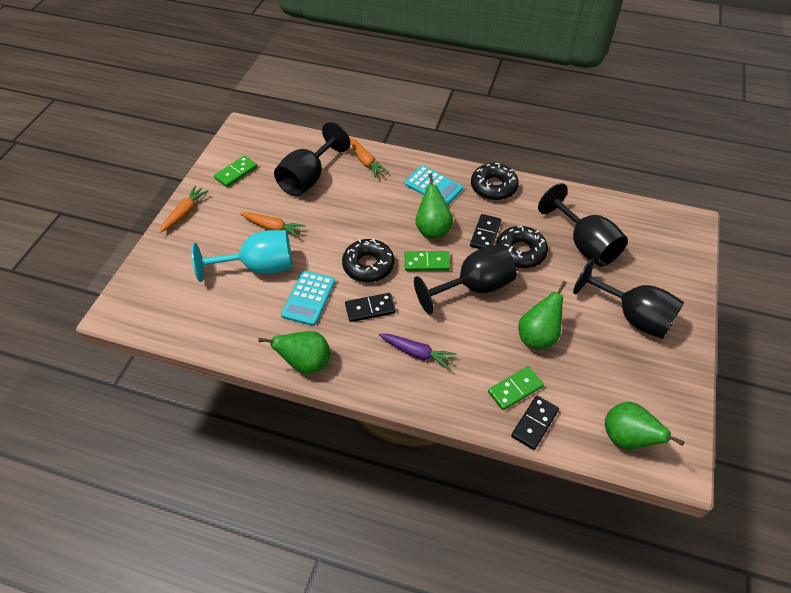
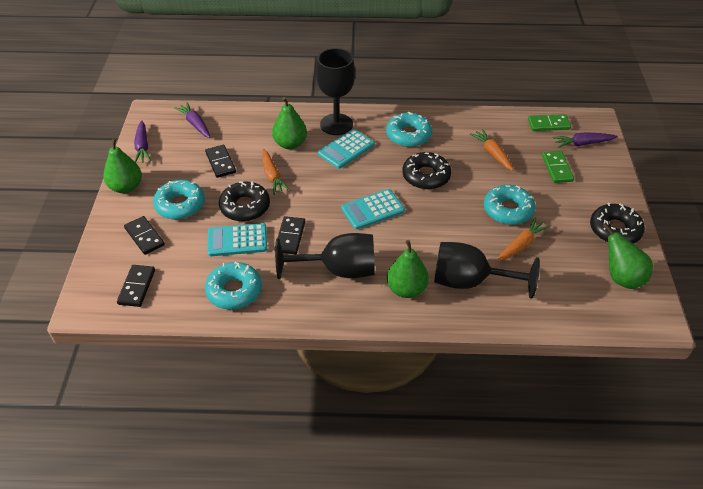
black domino: 3 -> 4
black goblet: 4 -> 3
green domino: 3 -> 2
purple carrot: 1 -> 3
turquoise calculator: 2 -> 3
turquoise donut: 0 -> 4
turquoise goblet: 1 -> 0

